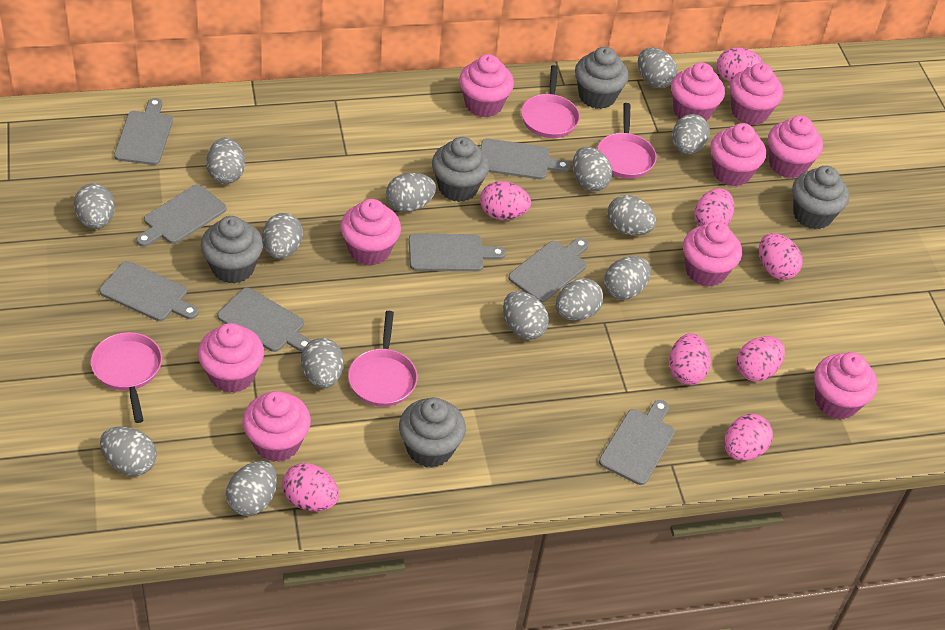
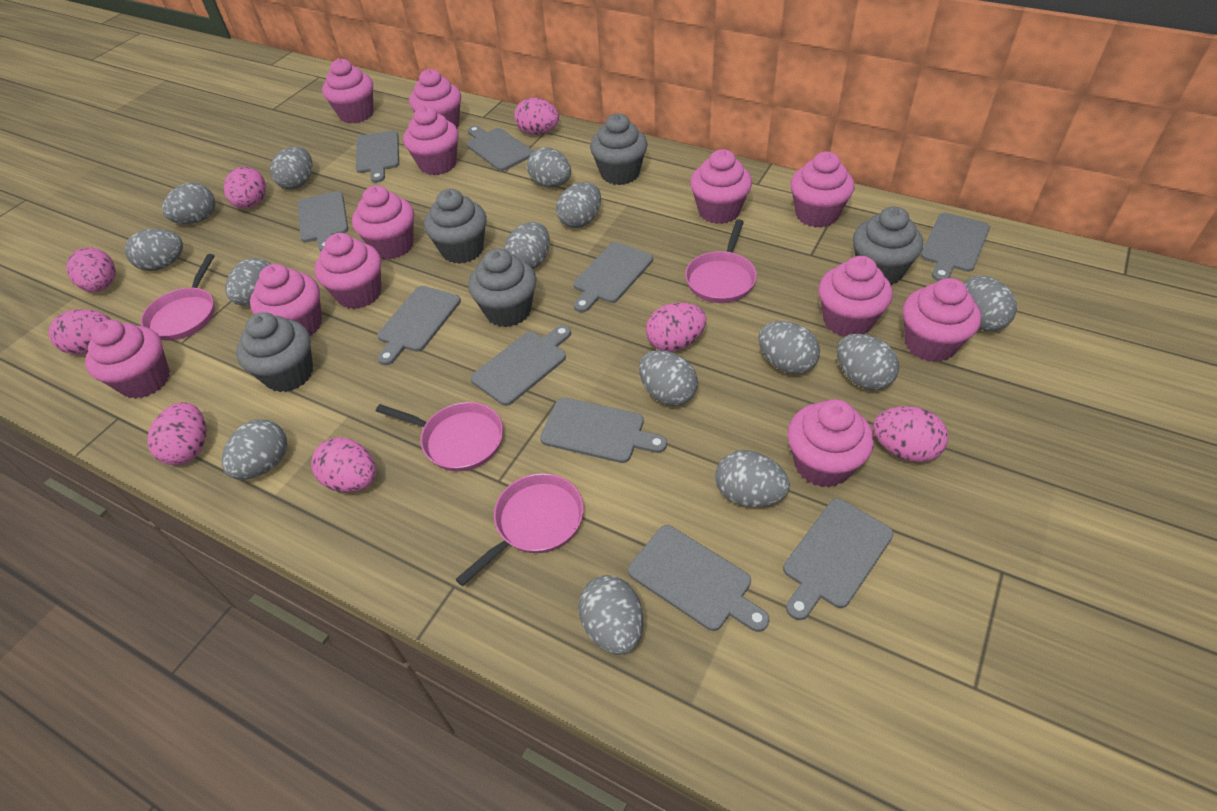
grey cutting board: 8 -> 10
pink cupcake: 10 -> 12

